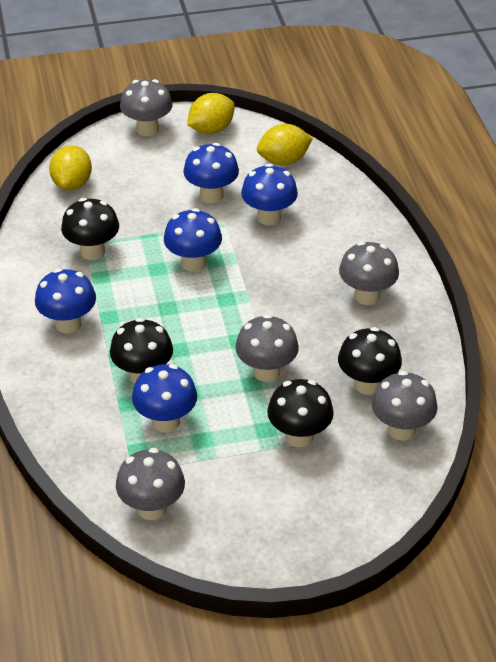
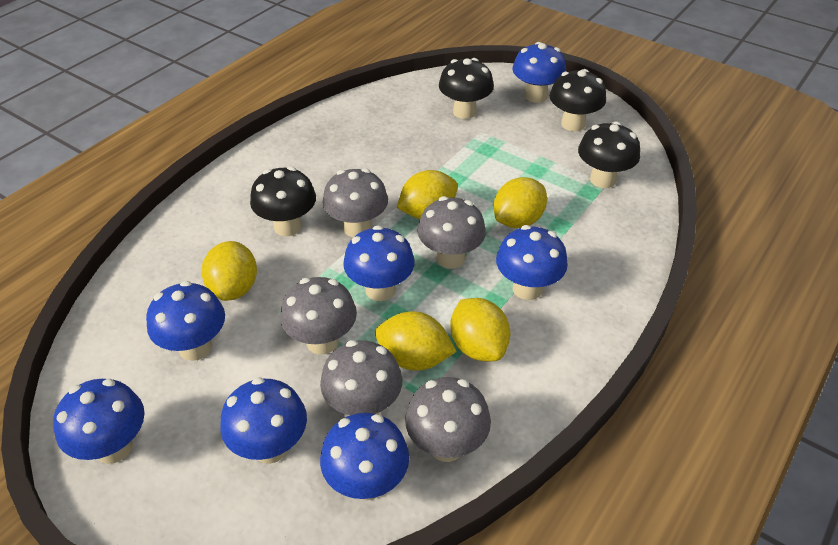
blue mushroom: 5 -> 7
yellow lemon: 3 -> 5

